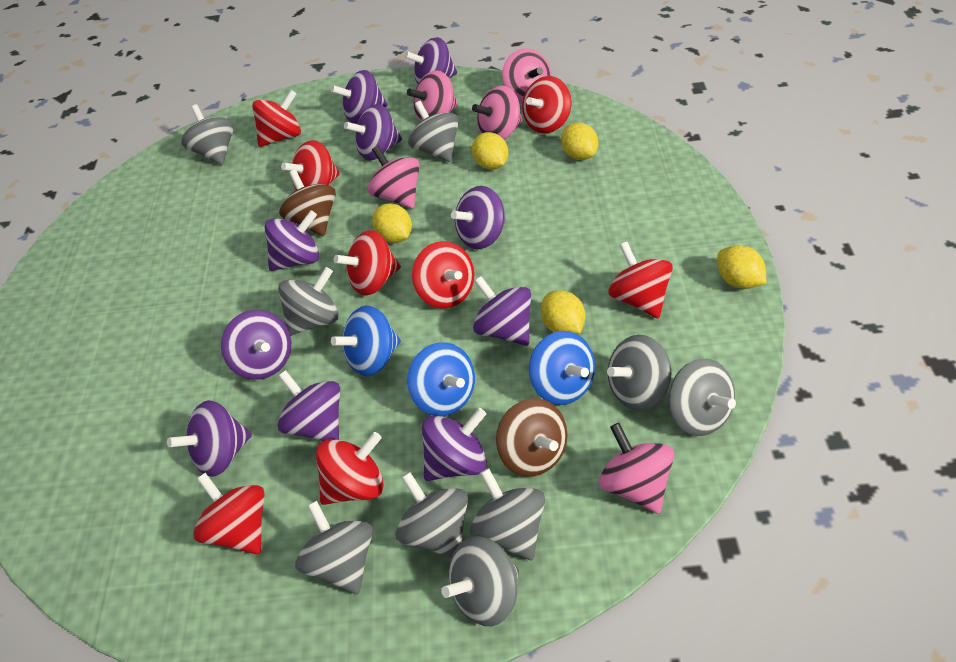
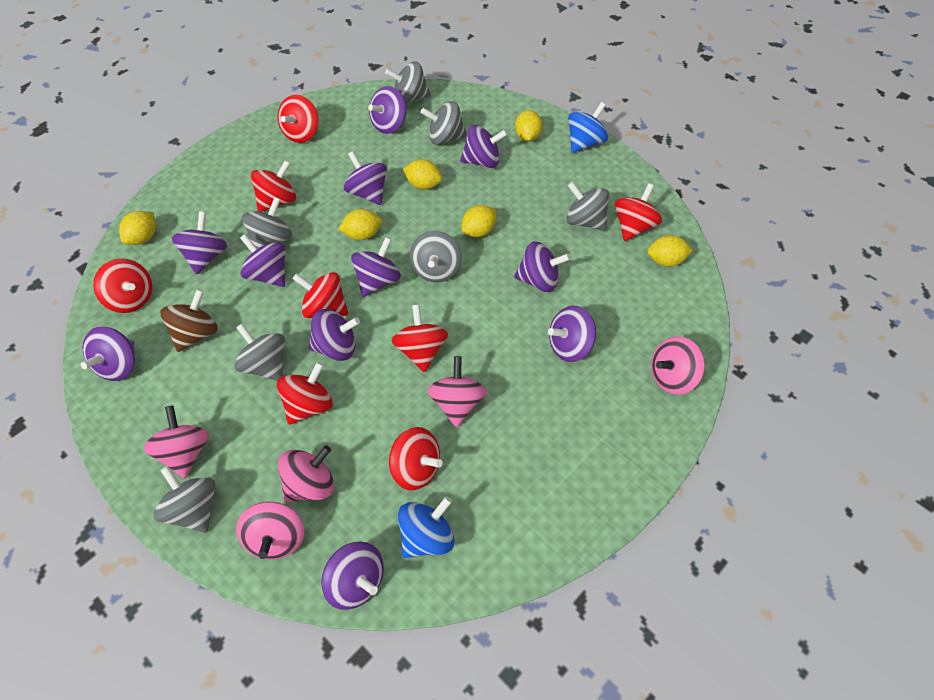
blue spinning top: 3 -> 2
brown spinning top: 2 -> 1
grey spinning top: 9 -> 7
purple spinning top: 10 -> 11
yellow lemon: 5 -> 6

